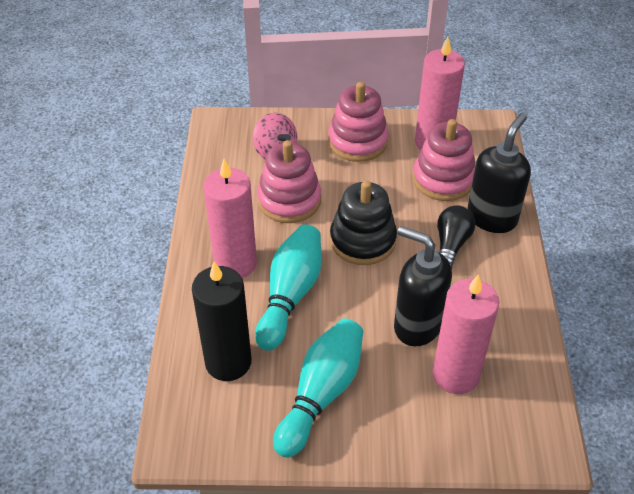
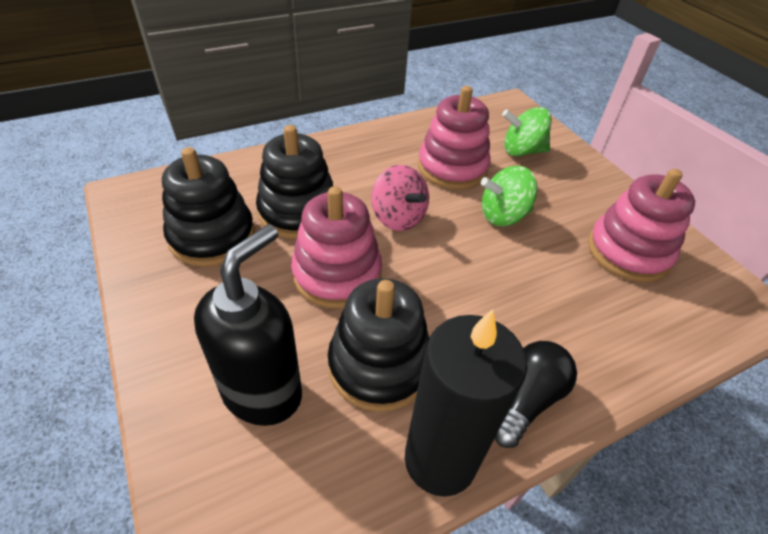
black soap dispenser: 2 -> 1
black stacking toy: 1 -> 3
green spinning top: 0 -> 2
pink candle: 3 -> 0
turquoise bowling pin: 2 -> 0

